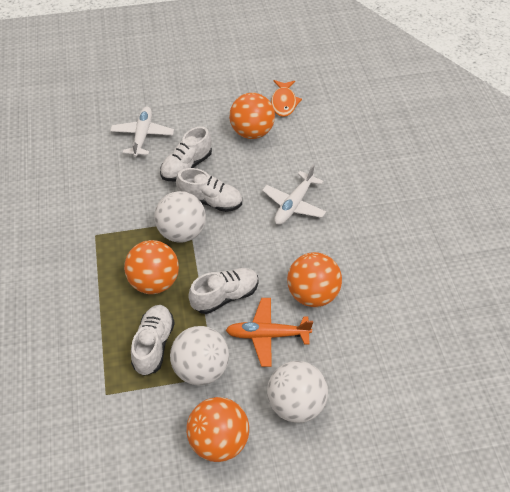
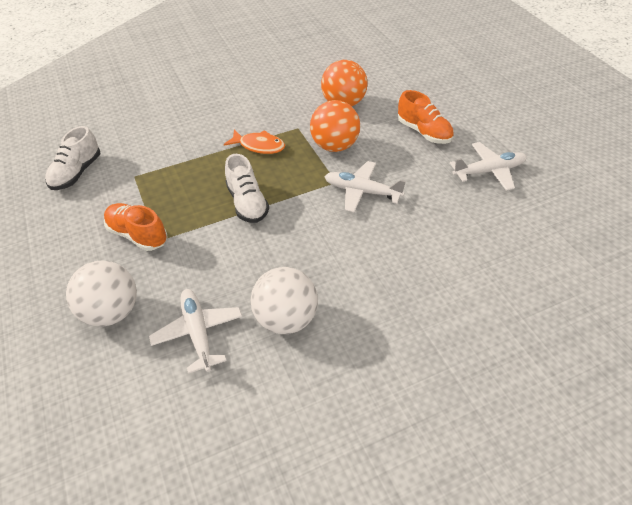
orange ball: 4 -> 2
orange plane: 1 -> 0
orange shoe: 0 -> 2
white ball: 3 -> 2
white plane: 2 -> 3
white shoe: 4 -> 2

